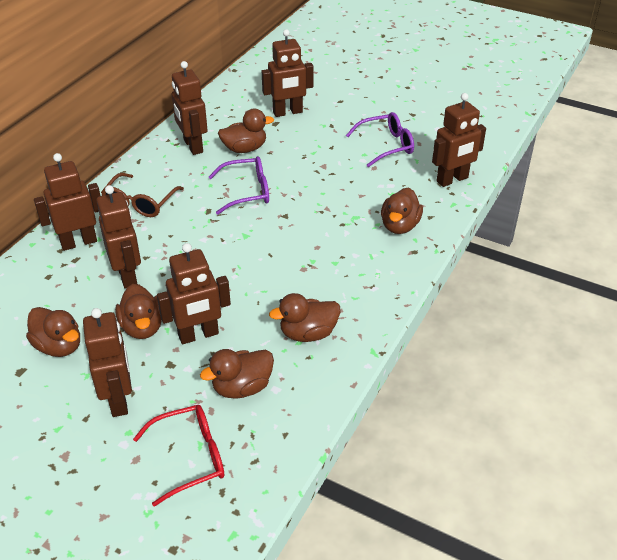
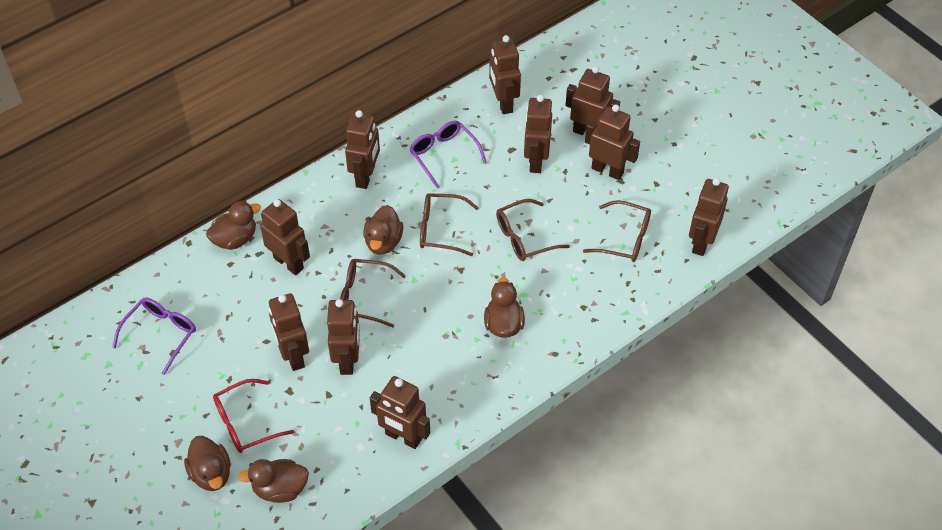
brown duck: 6 -> 5
brown glasses: 1 -> 4
brown robot: 7 -> 10

